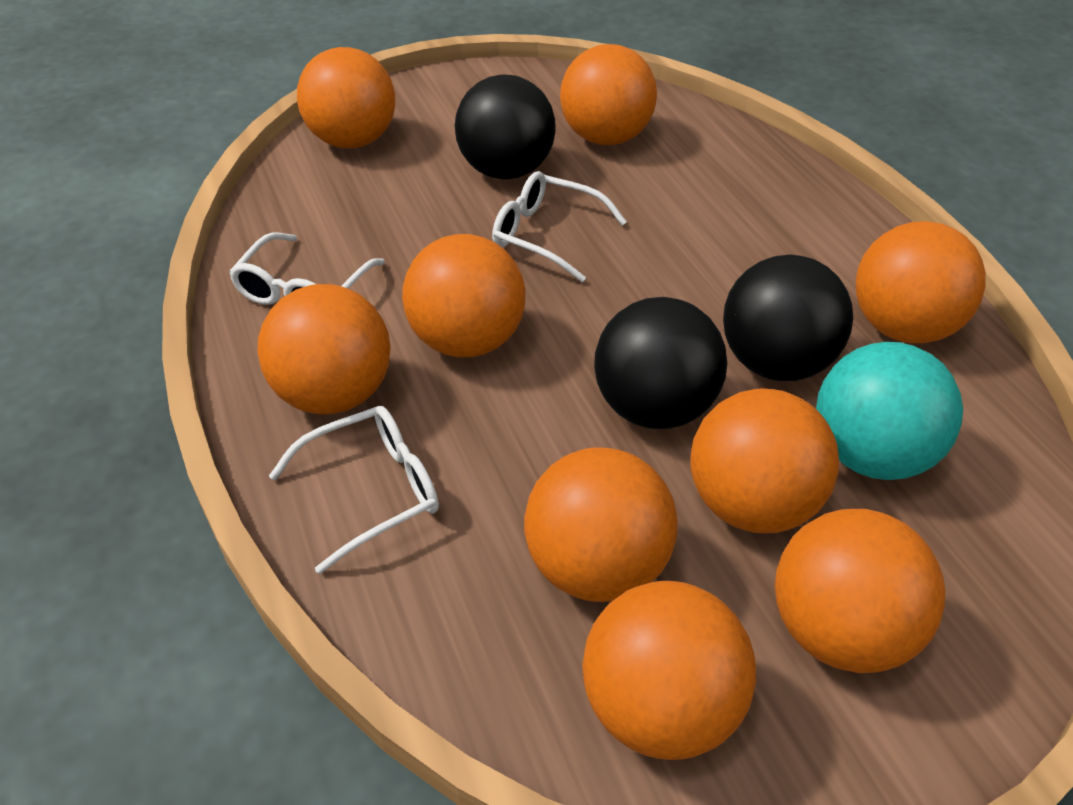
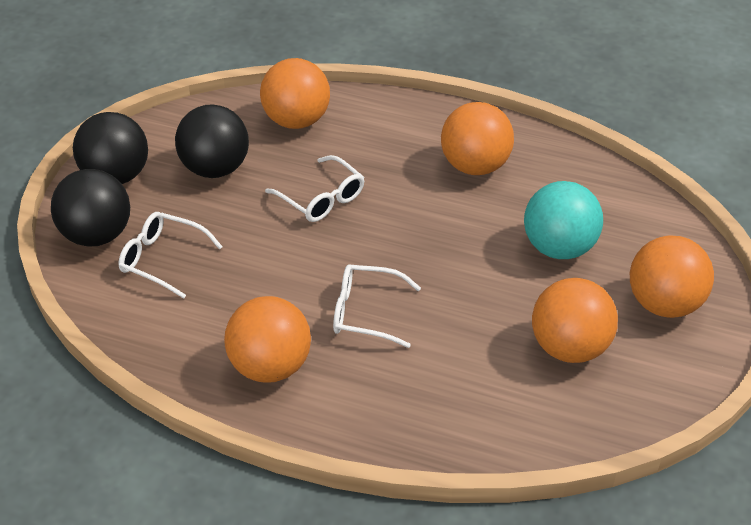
orange ball: 9 -> 5

